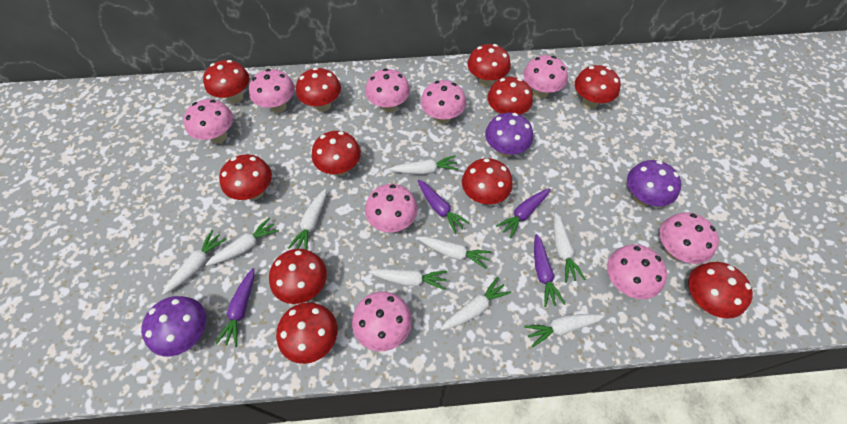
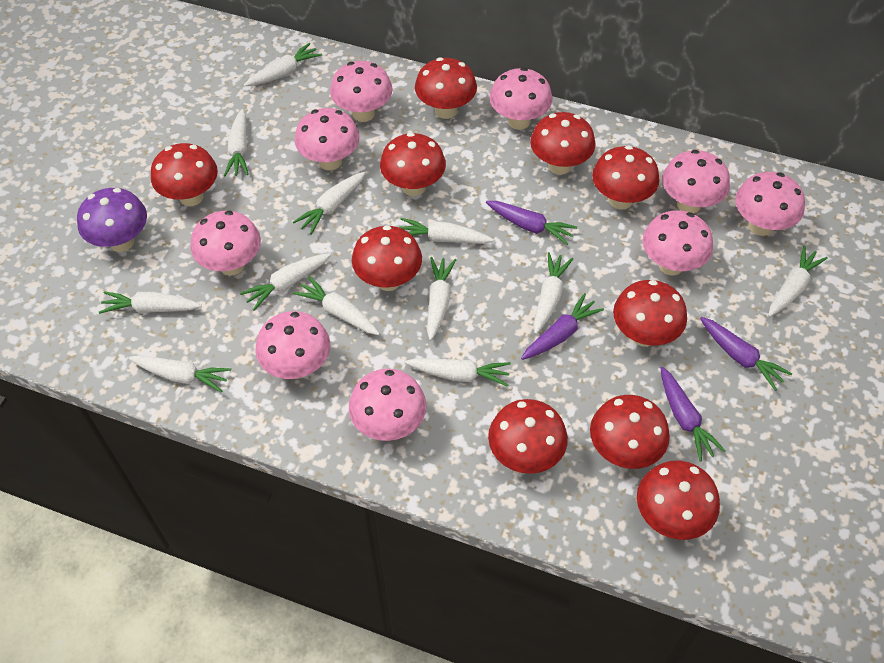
purple mushroom: 3 -> 1
red mushroom: 11 -> 10
white carrot: 9 -> 12

